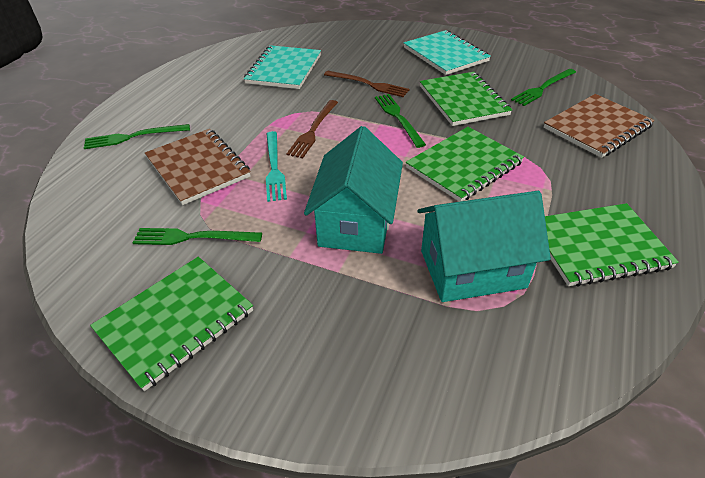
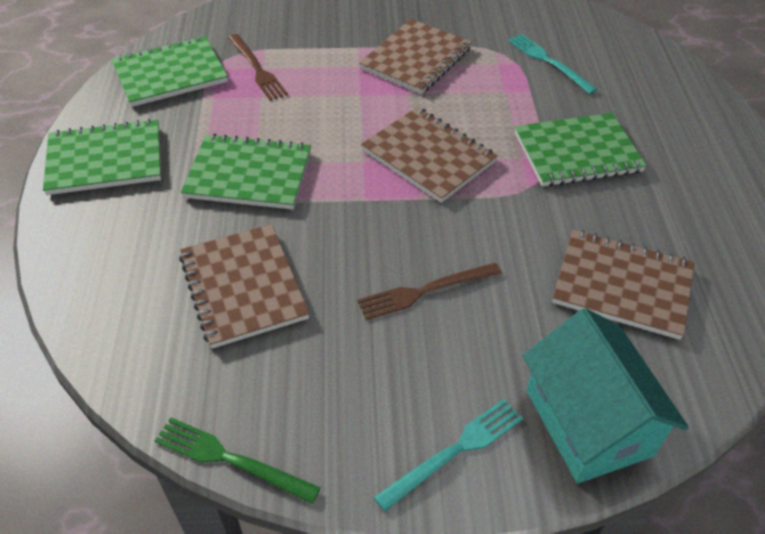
brown notebook: 2 -> 4
green fork: 4 -> 1
turquoise fork: 1 -> 2
turquoise house: 2 -> 1
turquoise notebook: 2 -> 0

